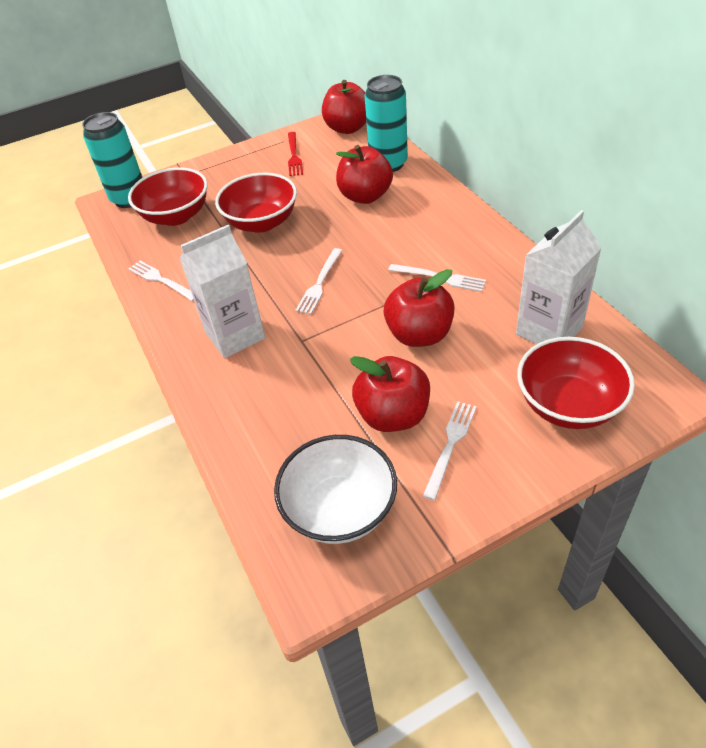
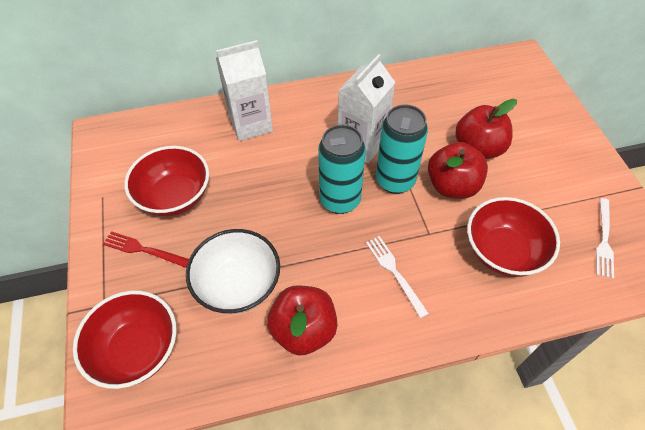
red apple: 4 -> 3
white fork: 4 -> 2

